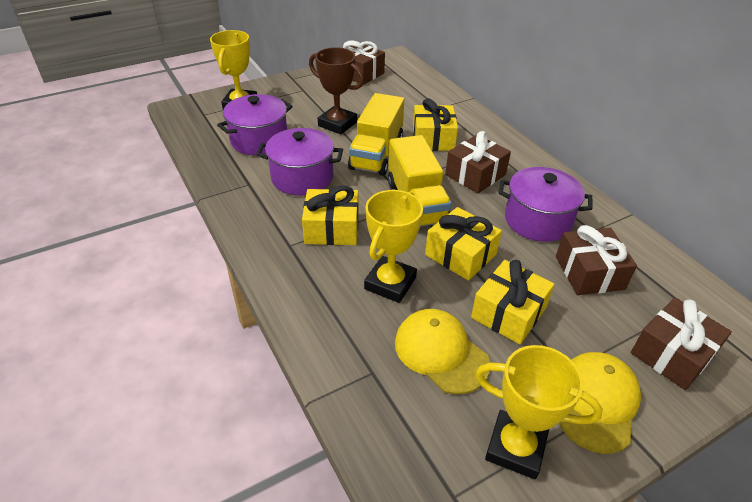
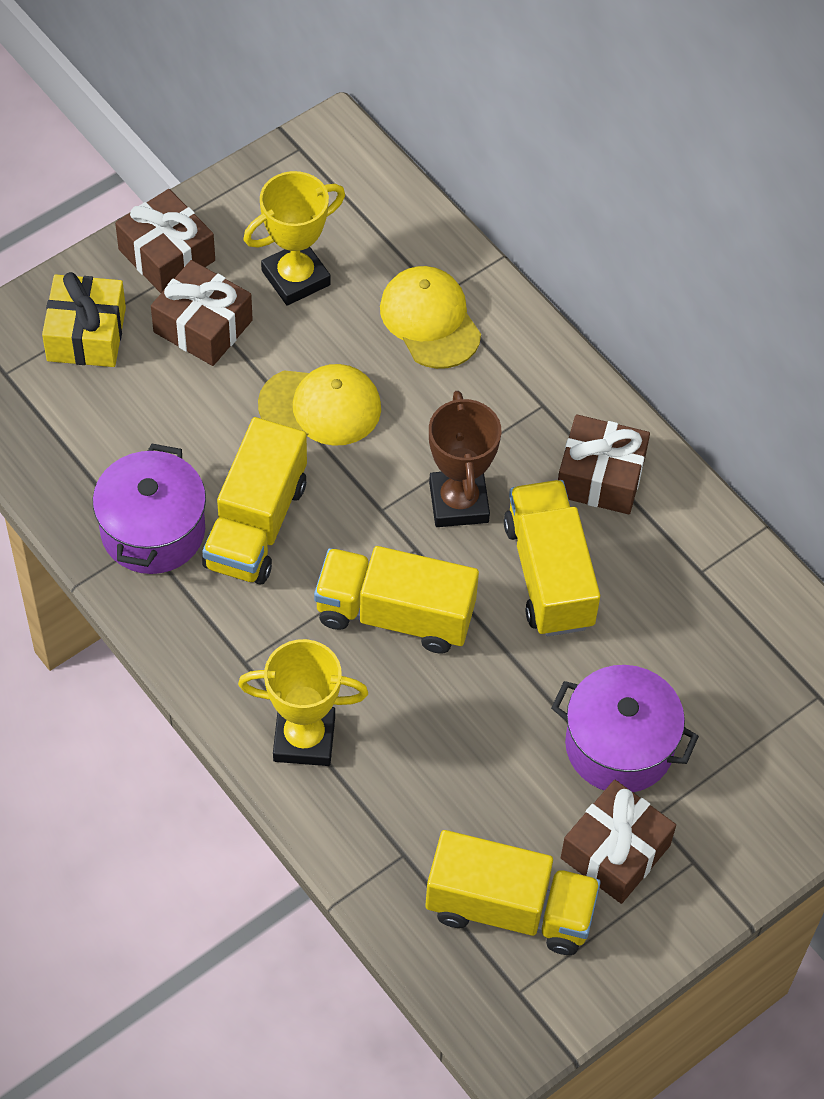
purple pot: 3 -> 2
yellow gift: 4 -> 1
yellow trophy: 3 -> 2
yellow truck: 2 -> 4

